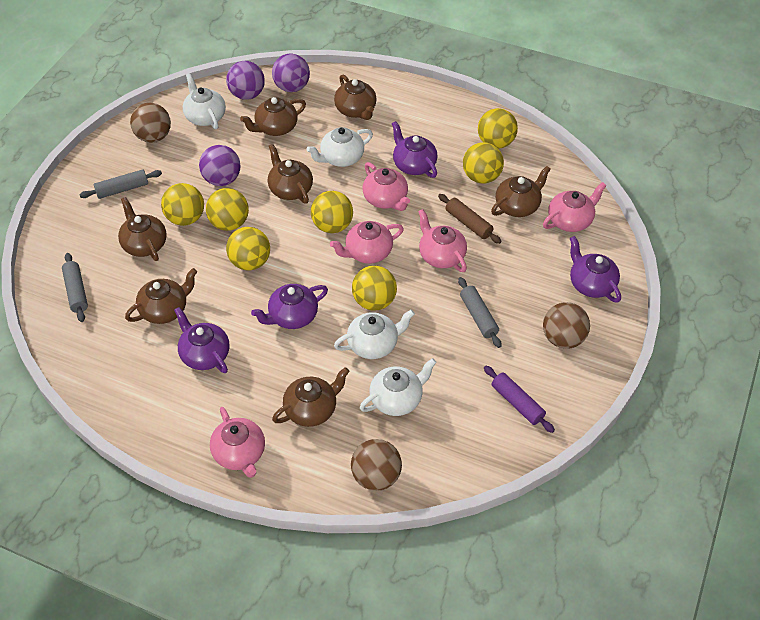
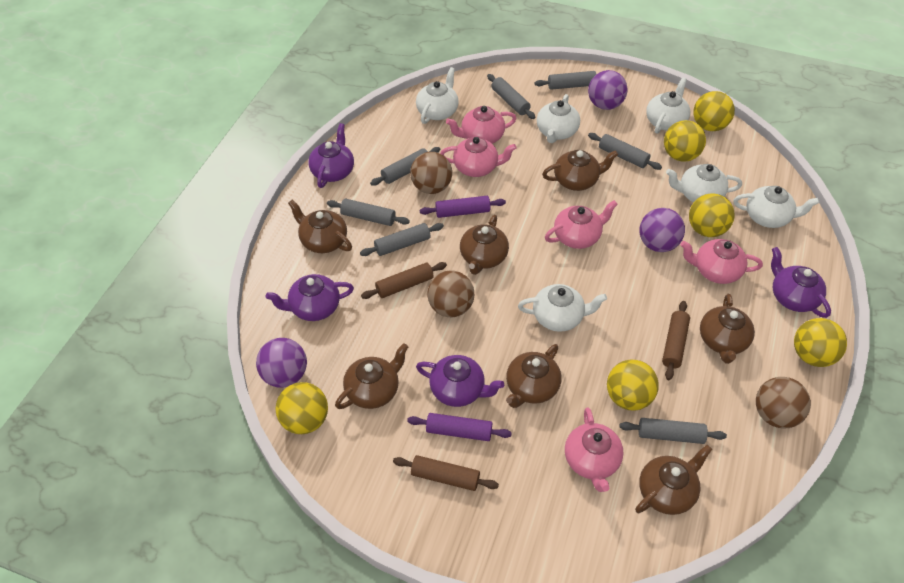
brown rolling pin: 1 -> 3
grey rolling pin: 3 -> 7
purple rolling pin: 1 -> 2
white teapot: 4 -> 6
yellow ball: 7 -> 6

